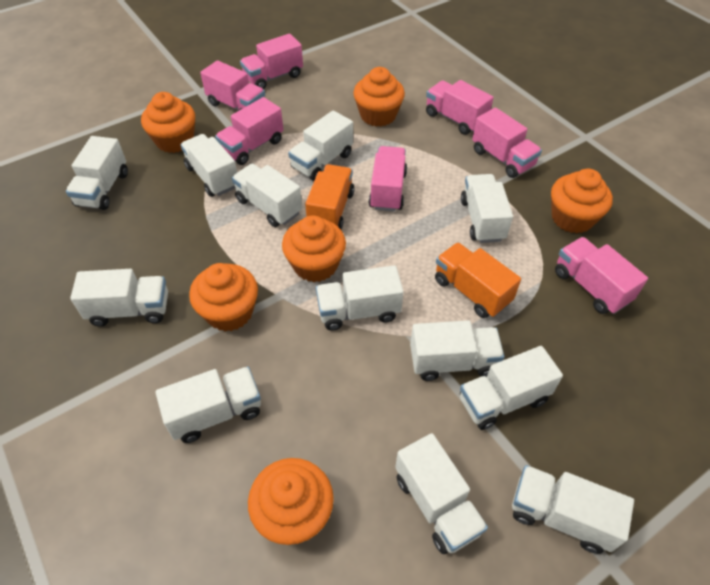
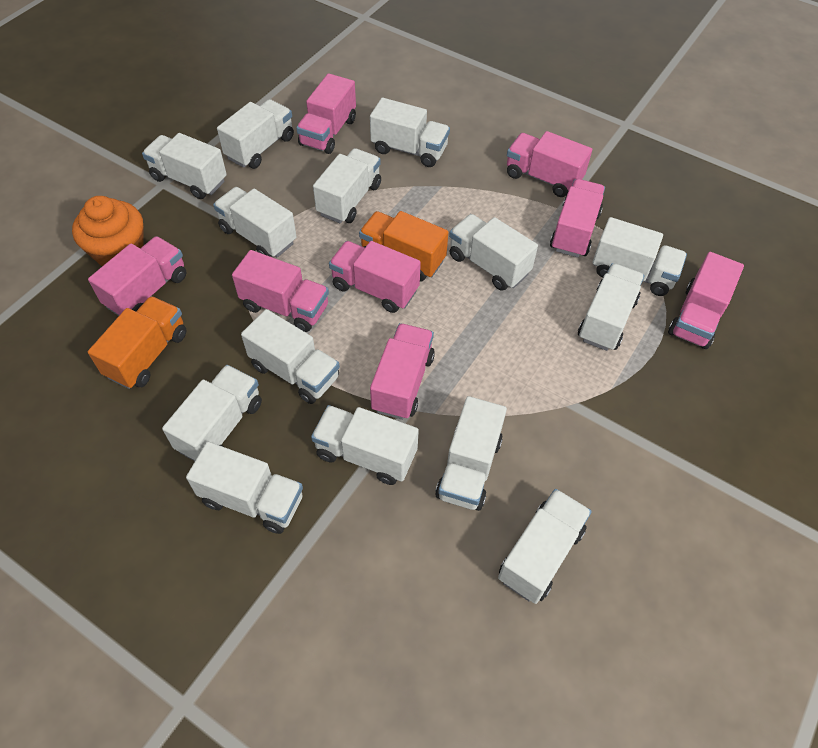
orange cupcake: 6 -> 1
pink truck: 7 -> 8
white truck: 12 -> 14

